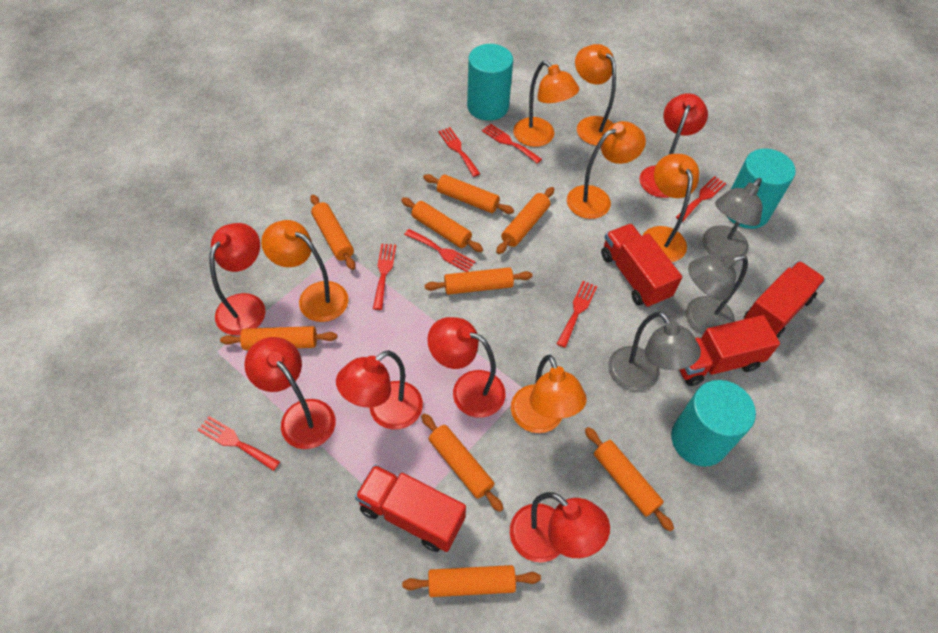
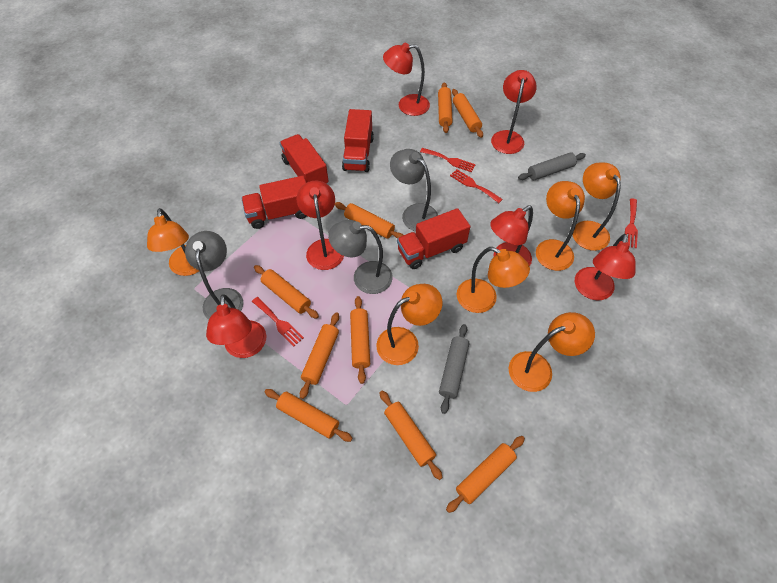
grey rolling pin: 0 -> 2
red fork: 7 -> 4
turquoise cylinder: 3 -> 0

